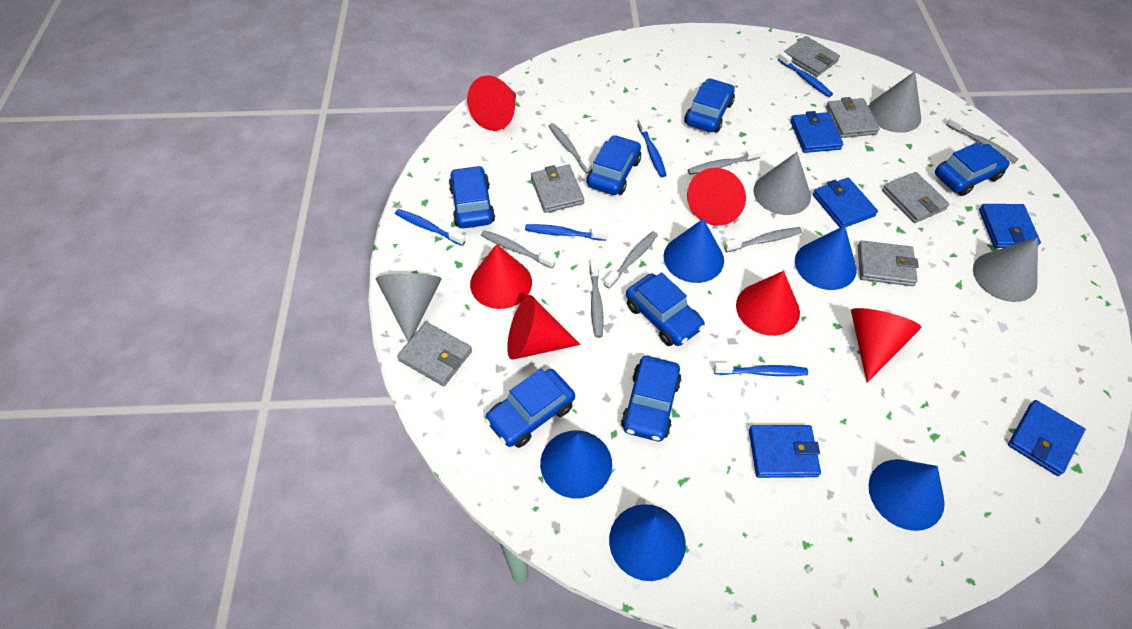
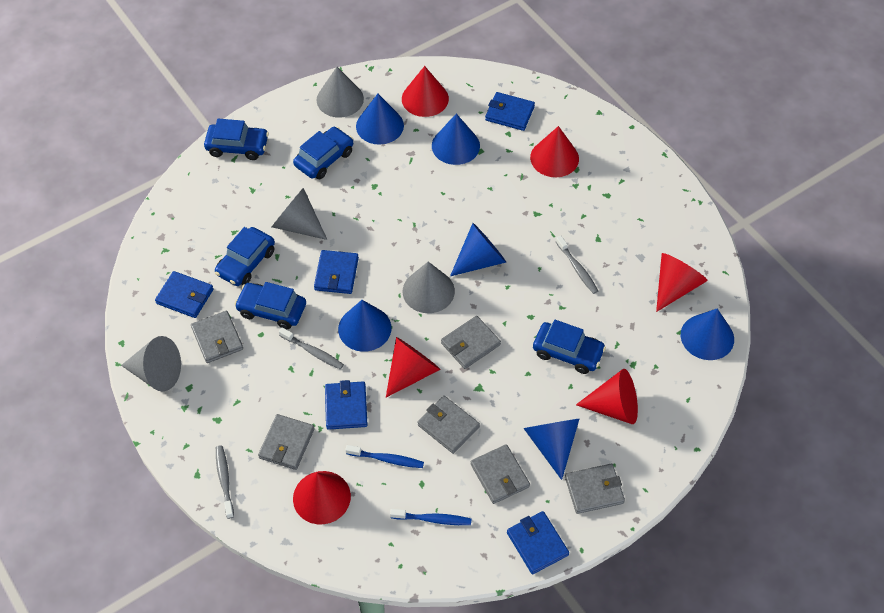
blue car: 7 -> 5
blue cone: 5 -> 6
blue toothbrush: 5 -> 2
grey toothbrush: 7 -> 3

